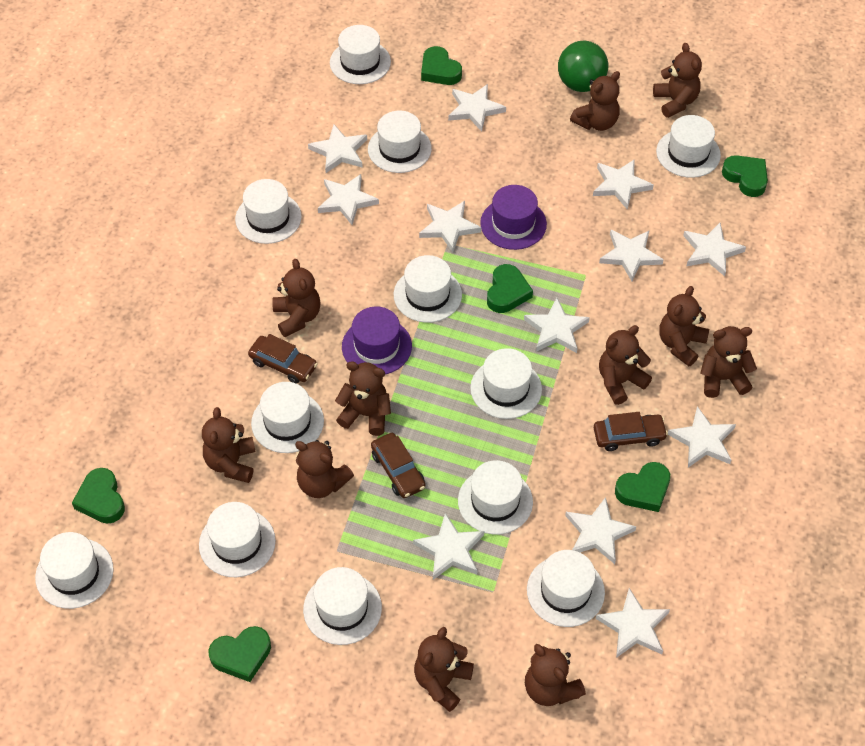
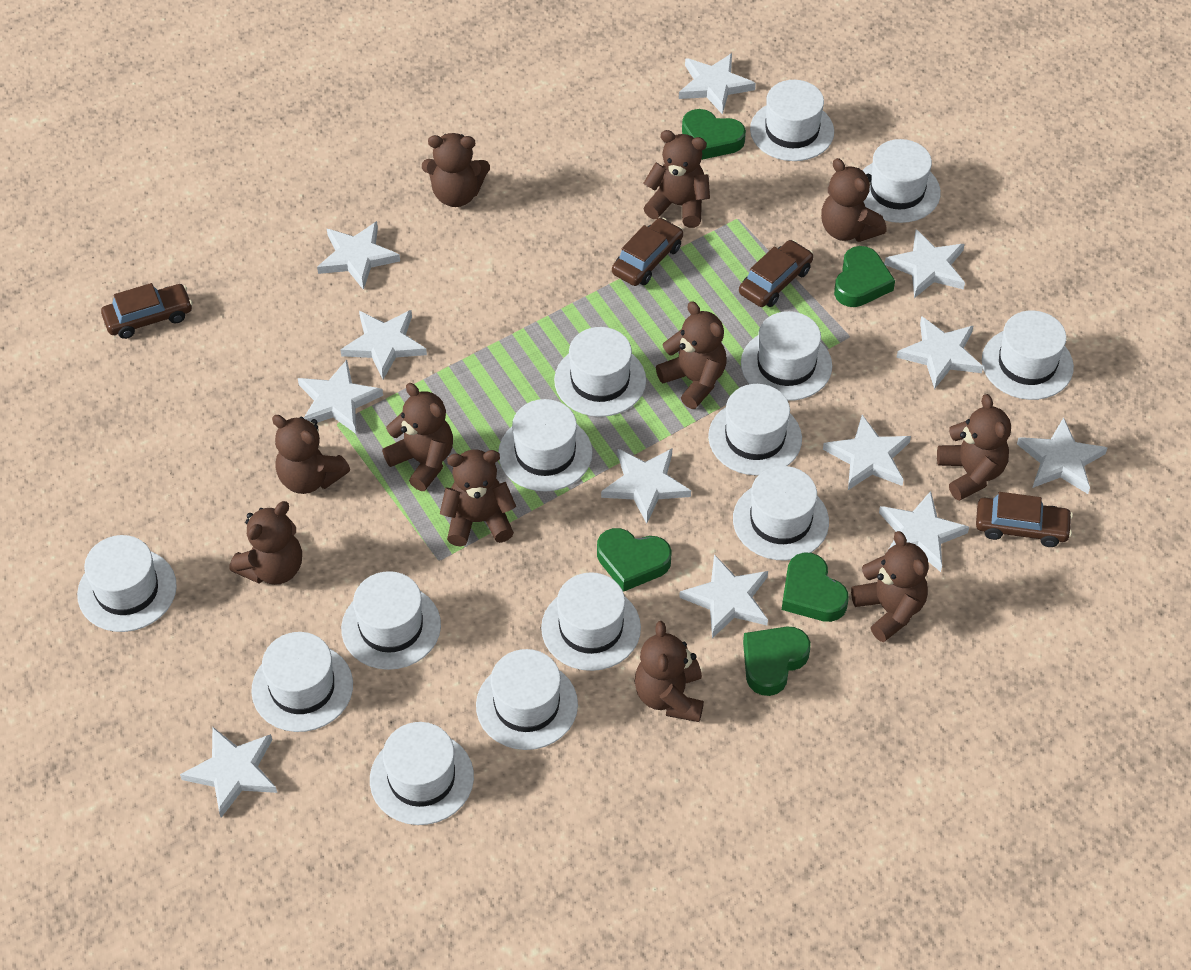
brown car: 3 -> 4
green ball: 1 -> 0
green heart: 6 -> 5
purple hat: 2 -> 0
white hat: 12 -> 14

